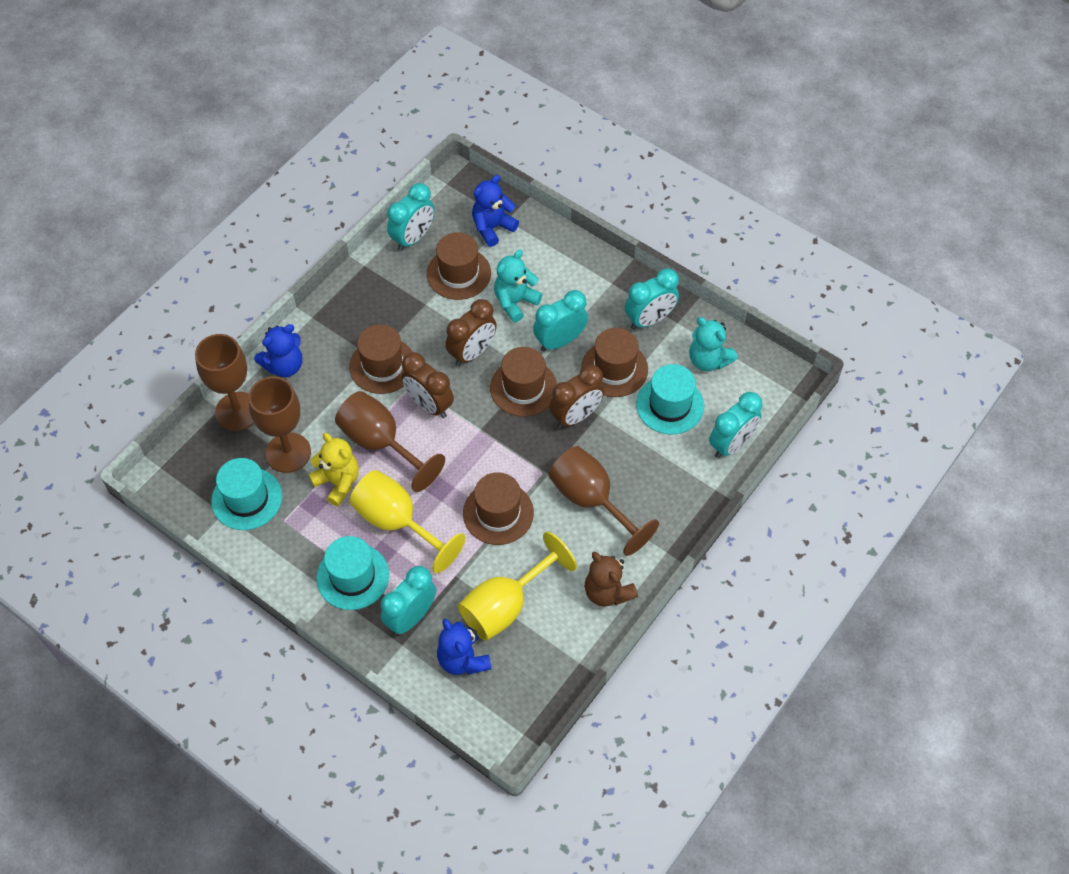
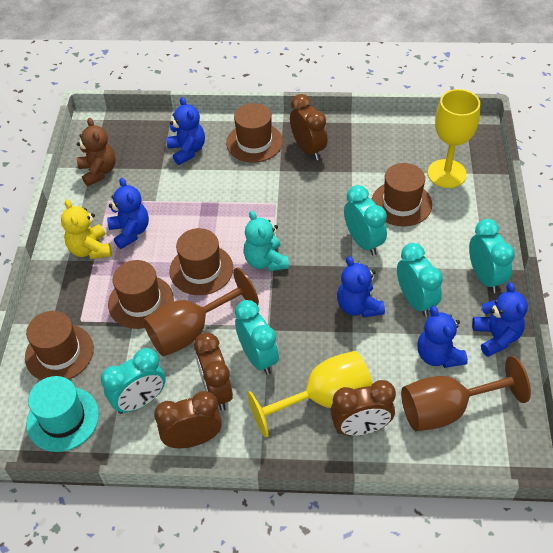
blue teddy bear: 3 -> 5
brown clock: 3 -> 4
brown goblet: 4 -> 2
turquoise hat: 3 -> 1
turquoise teddy bear: 2 -> 1

